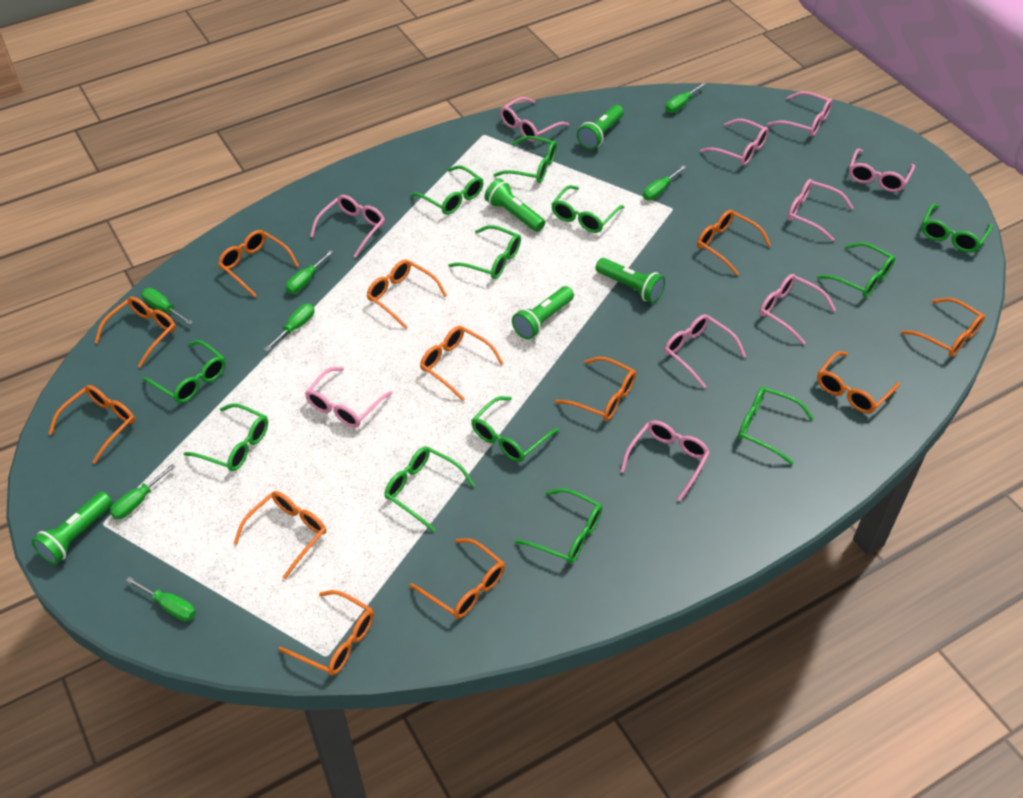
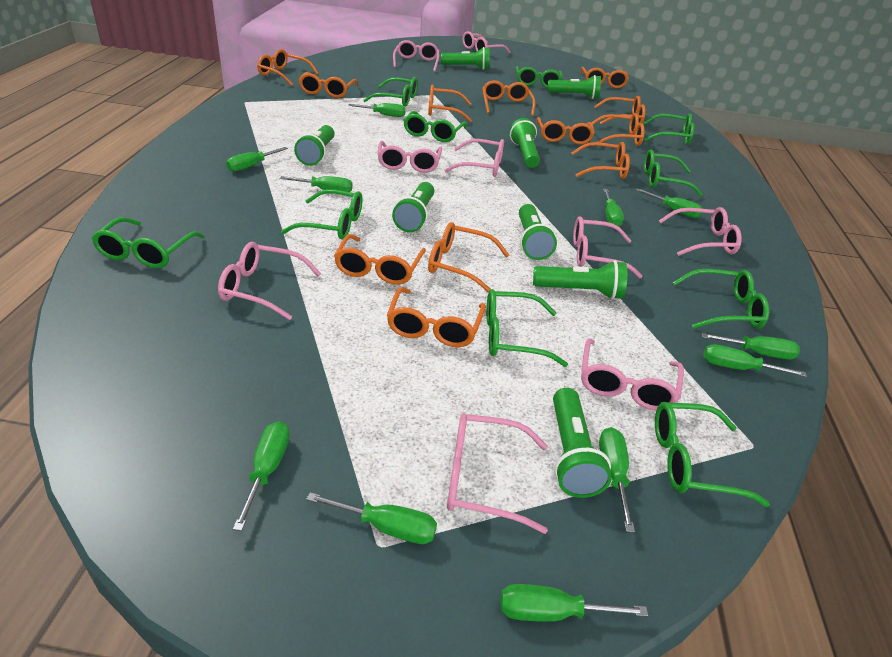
green flashlight: 5 -> 8
green glasses: 12 -> 10
green screwdriver: 7 -> 11
pink glasses: 10 -> 9

